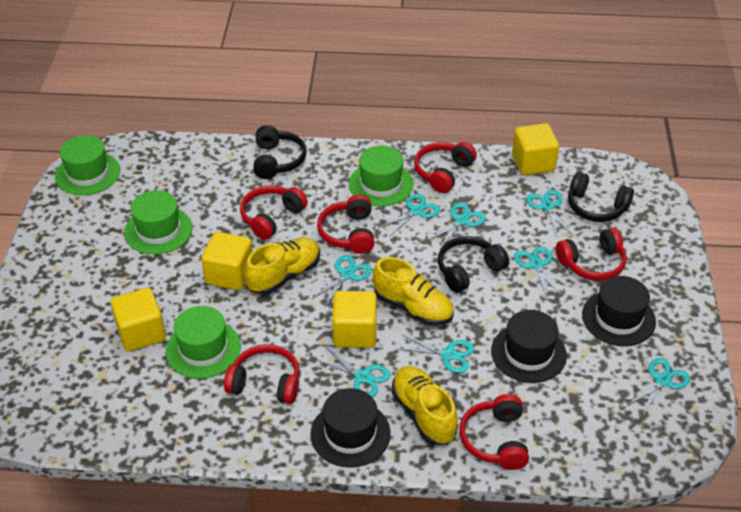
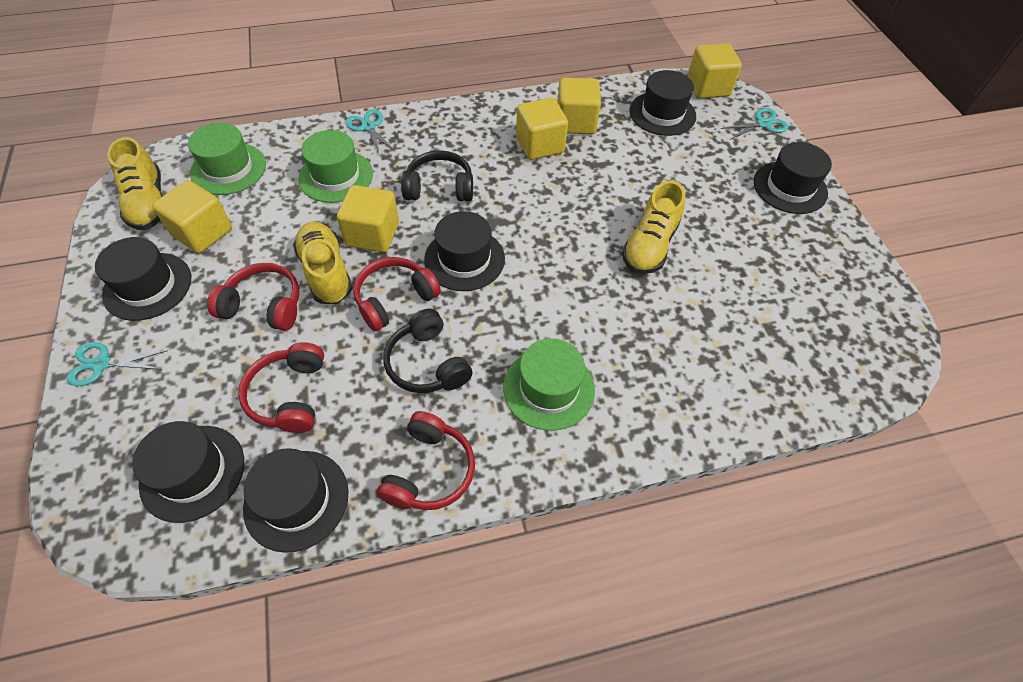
black hat: 3 -> 6
black headphones: 3 -> 2
green hat: 4 -> 3
red headphones: 6 -> 4
turquoise scissors: 8 -> 3
yellow cube: 4 -> 5

